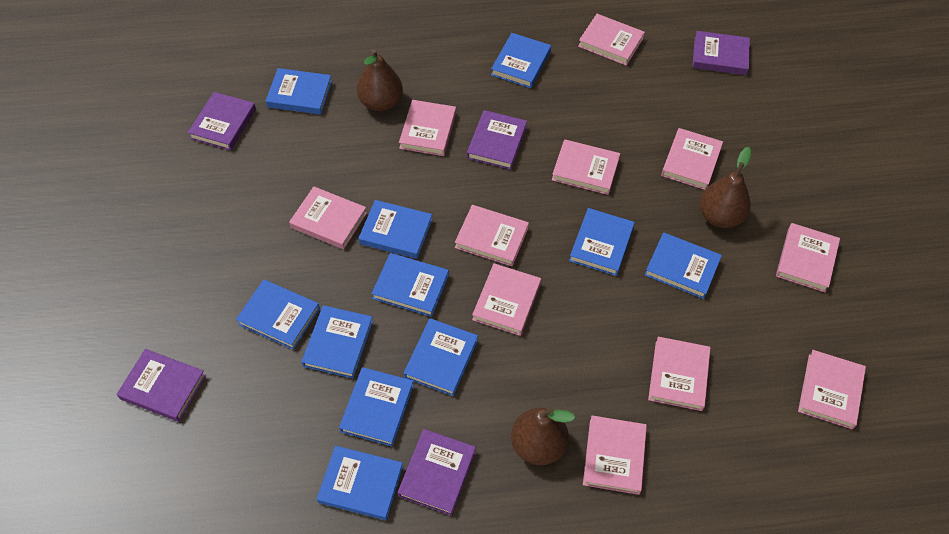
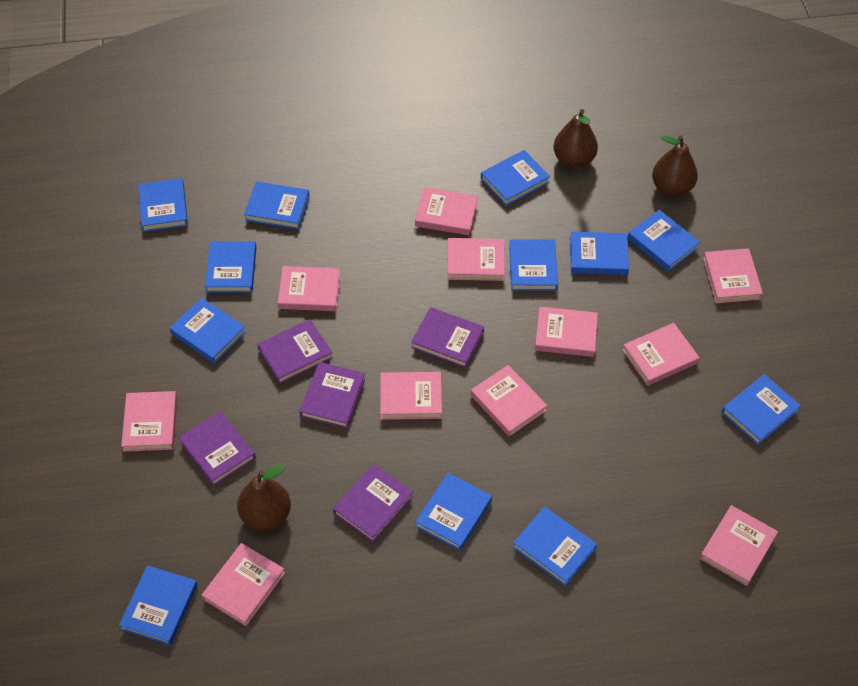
blue book: 11 -> 12

